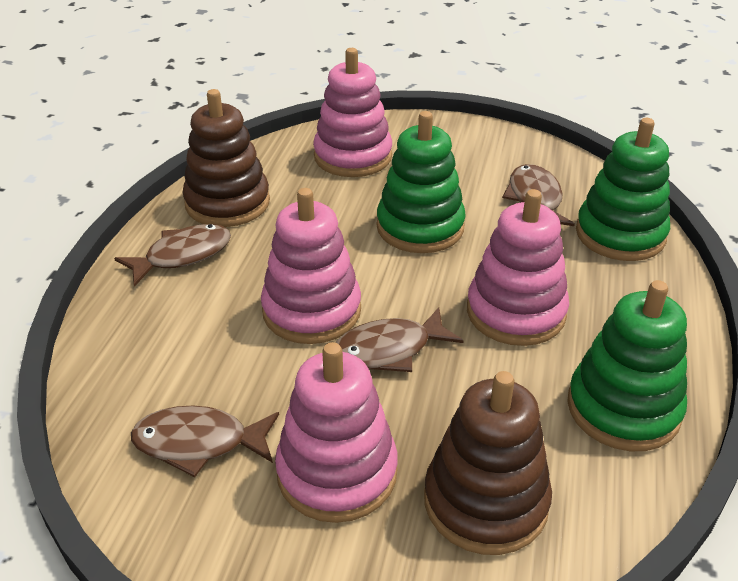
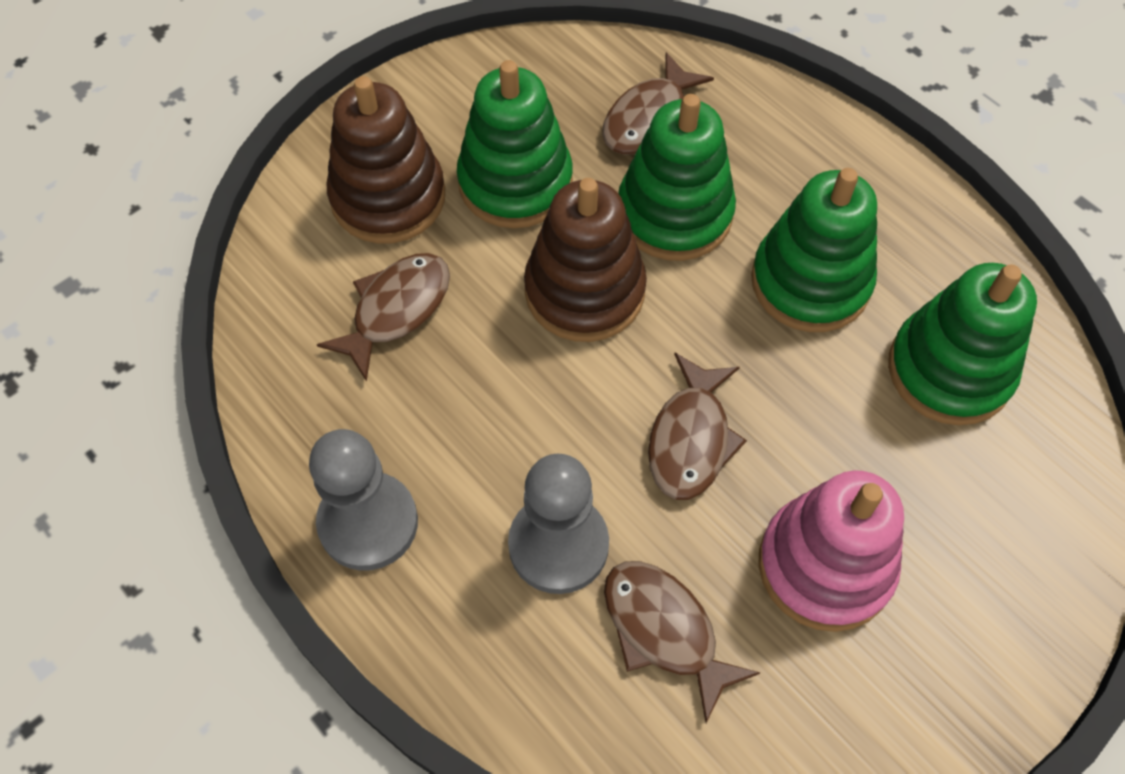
green stacking toy: 3 -> 4
grey pawn: 0 -> 2
pink stacking toy: 4 -> 1

